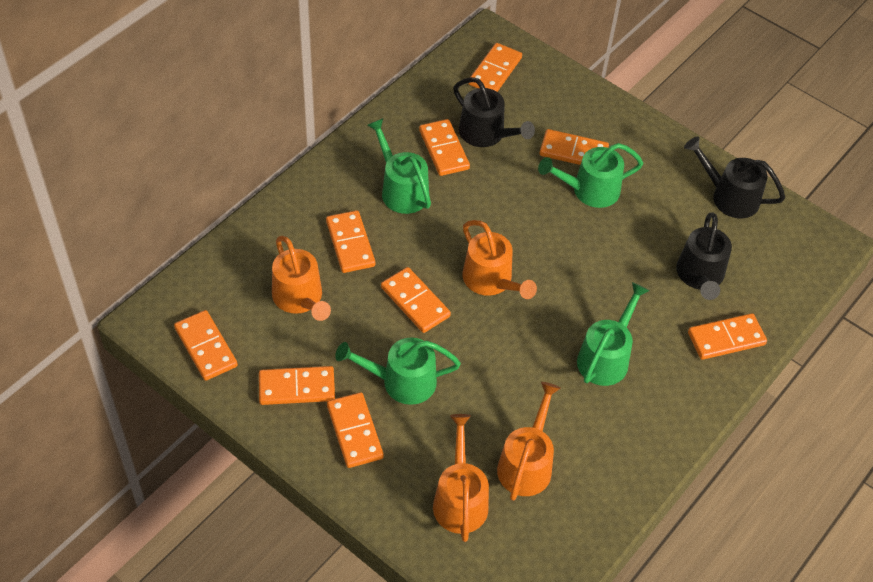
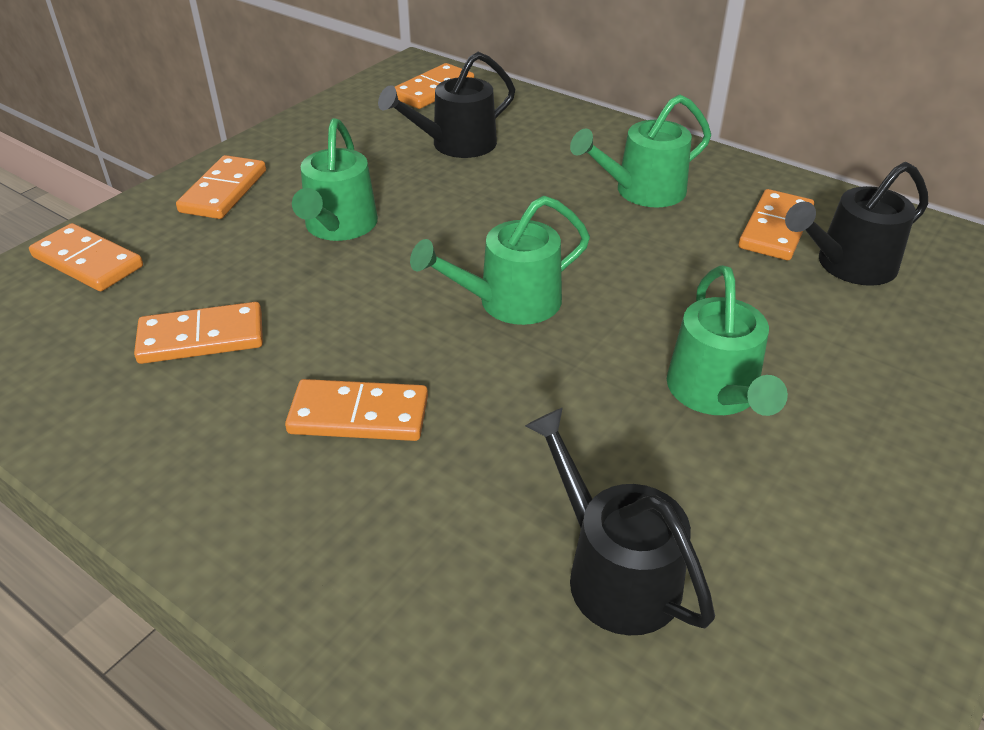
orange domino: 9 -> 6
orange watering can: 4 -> 0

